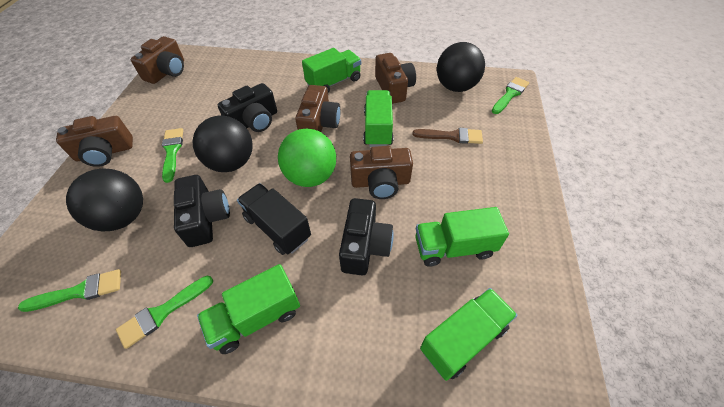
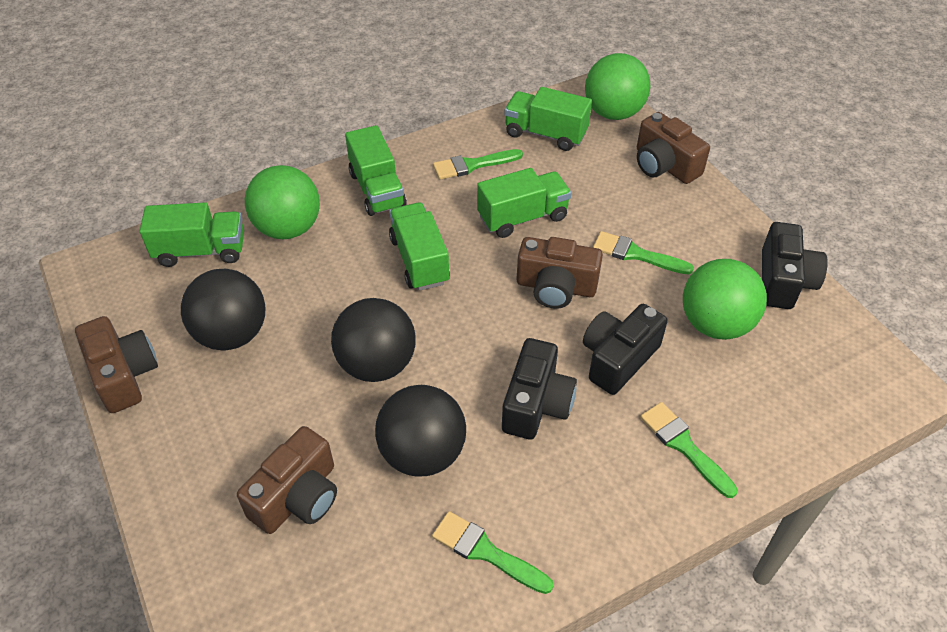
black truck: 1 -> 0
brown brush: 1 -> 0
brown camera: 5 -> 4
green ball: 1 -> 3

